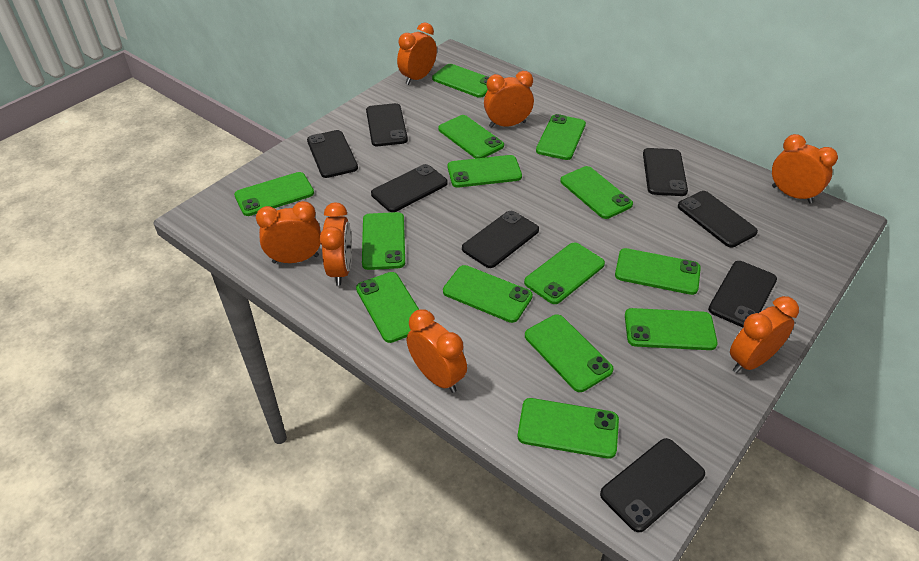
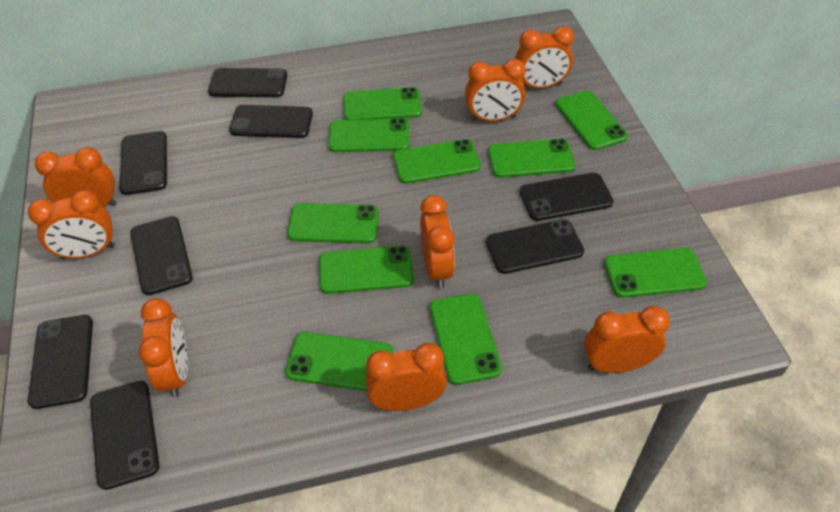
green phone: 14 -> 10
orange clock: 7 -> 8

